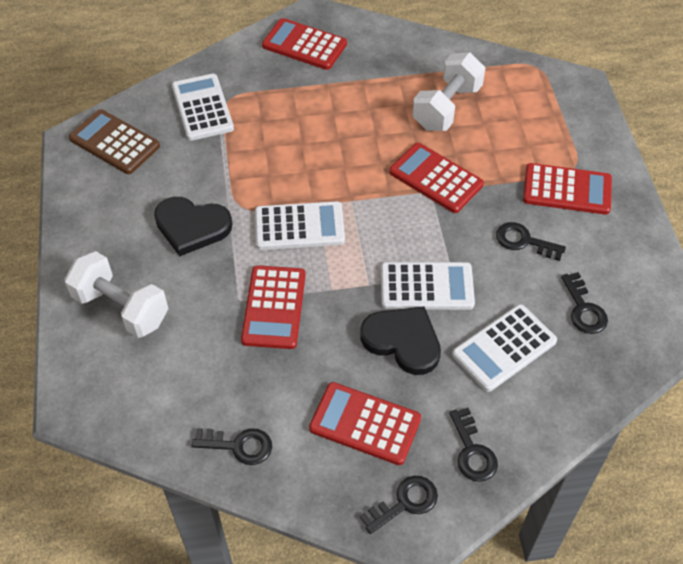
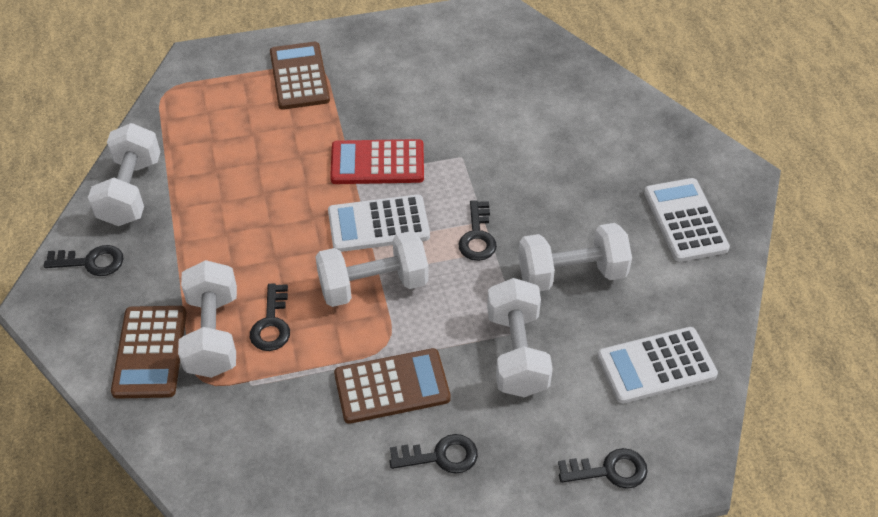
black heart: 2 -> 0
brown calculator: 1 -> 3
red calculator: 5 -> 1
white calculator: 4 -> 3
white dumbbell: 2 -> 5

